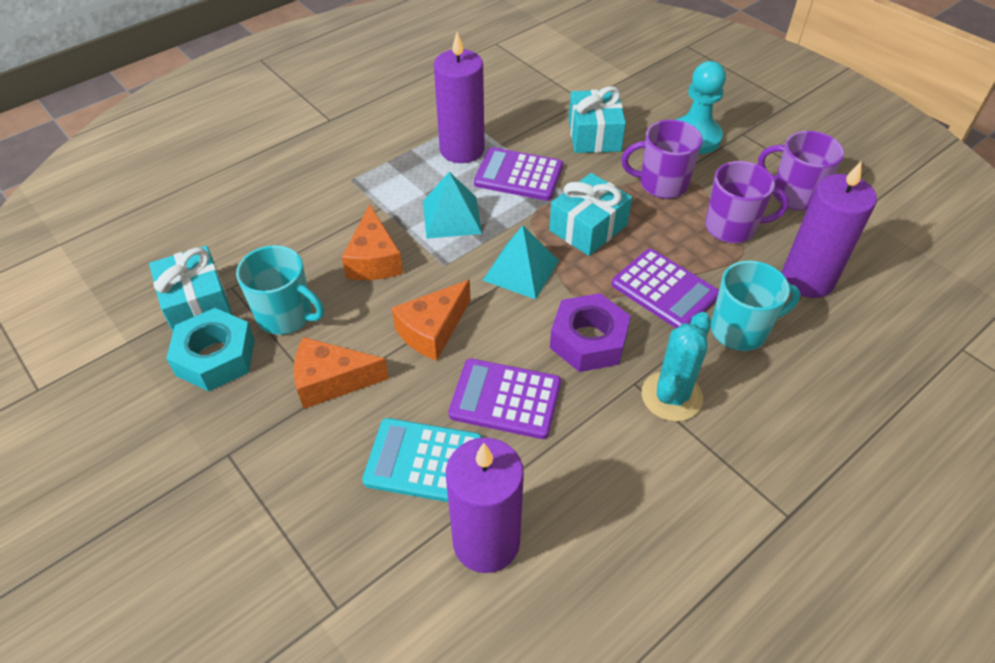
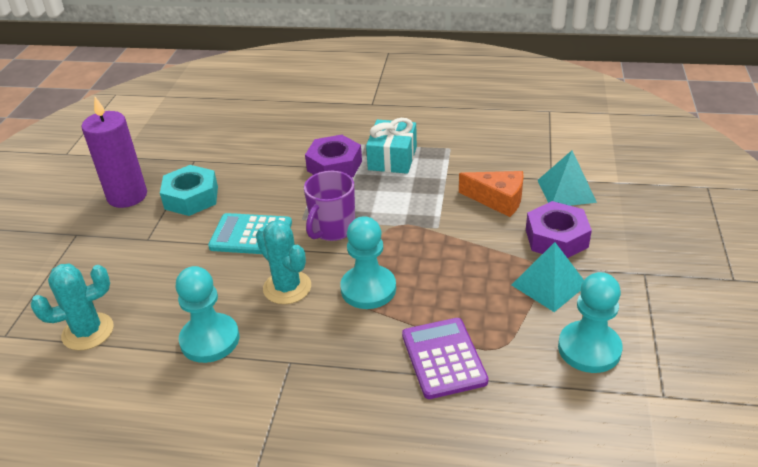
orange cheese: 3 -> 1
purple calculator: 3 -> 1
purple candle: 3 -> 1
purple mug: 3 -> 1
purple nut: 1 -> 2
turquoise cactus: 1 -> 2
turquoise gift: 3 -> 1
turquoise mug: 2 -> 0
turquoise pawn: 1 -> 3

